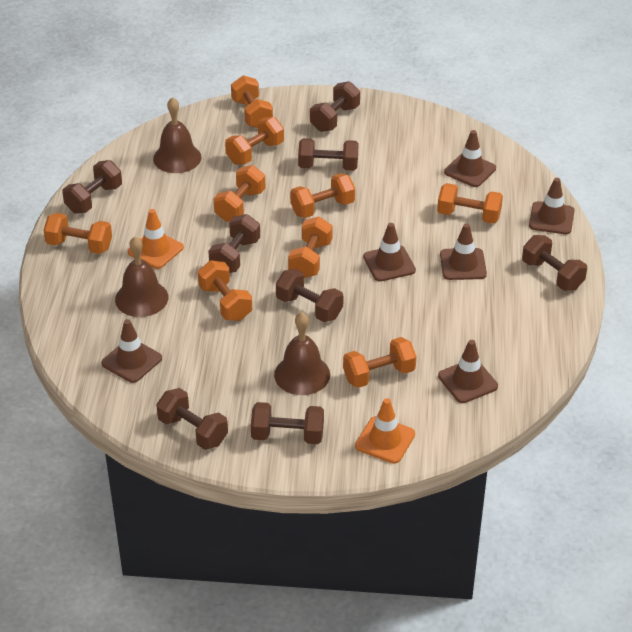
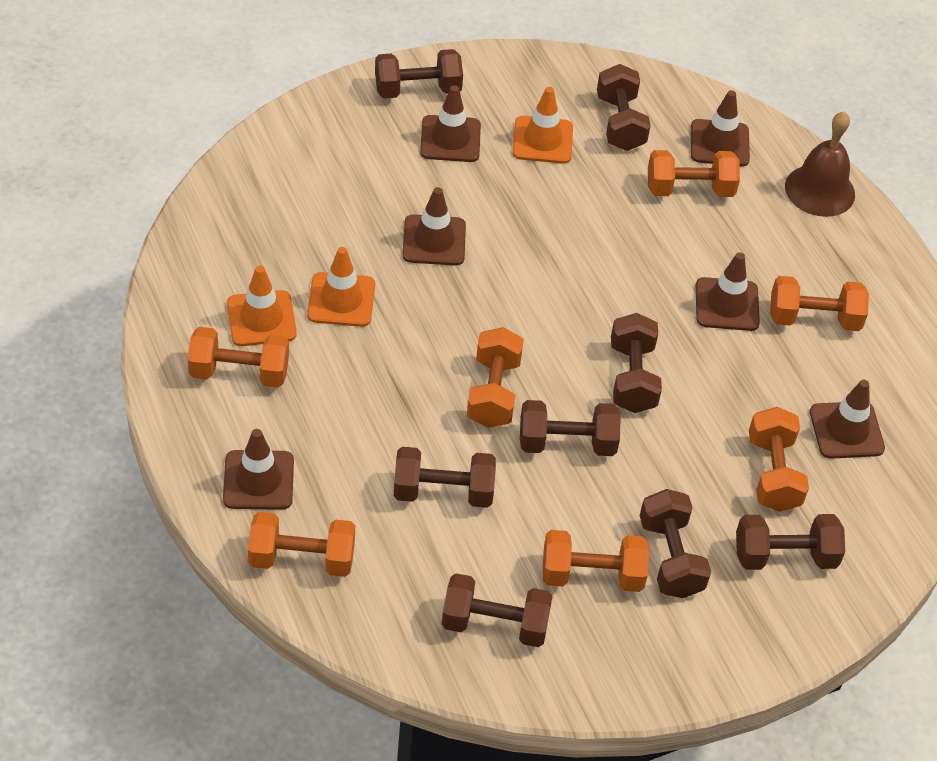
brown bell: 3 -> 1
orange dumbbell: 9 -> 7
orange traffic cone: 2 -> 3

